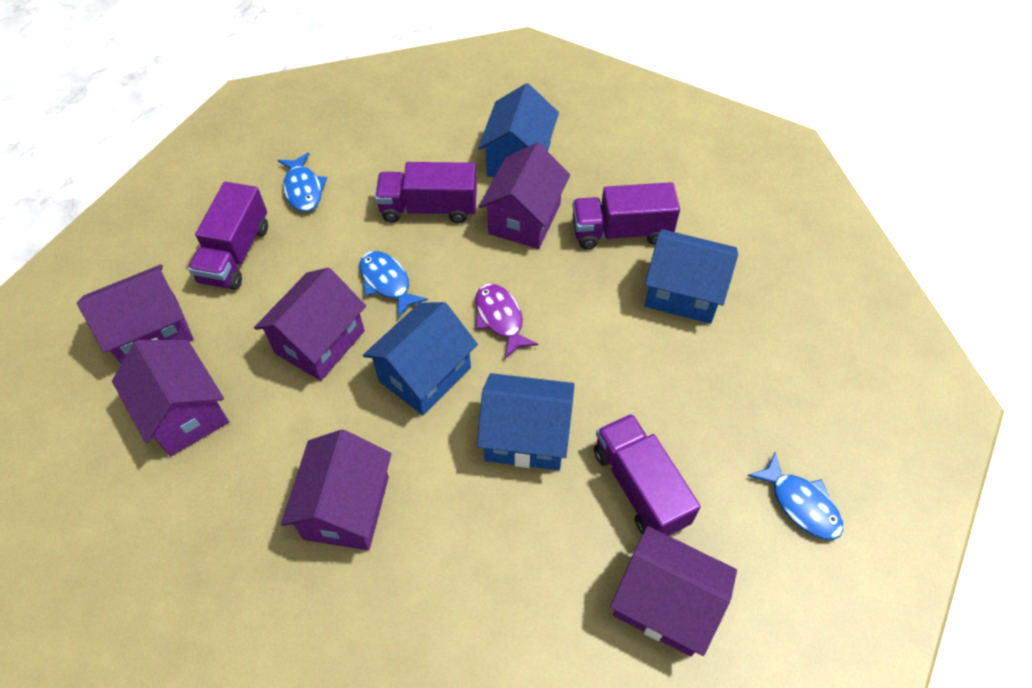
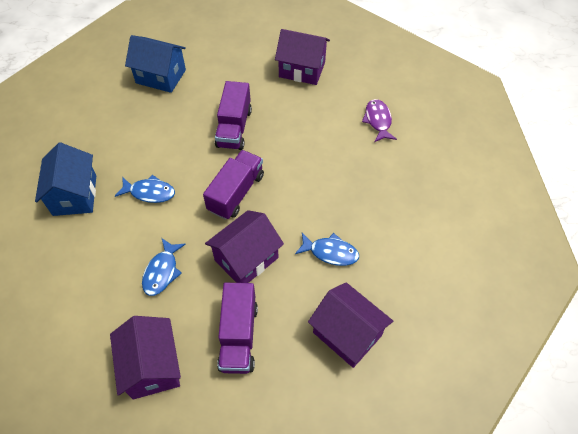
blue house: 4 -> 2
purple house: 6 -> 4
purple truck: 4 -> 3

